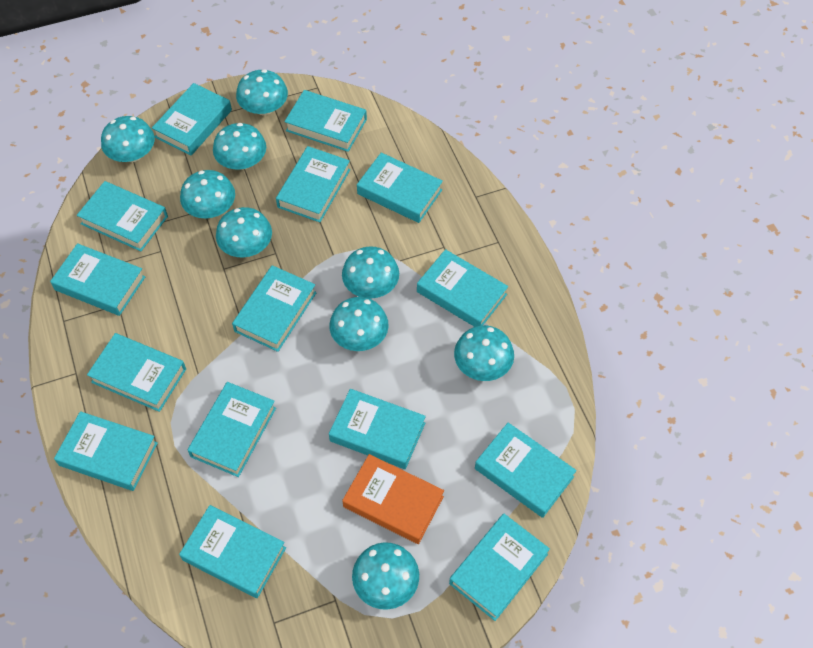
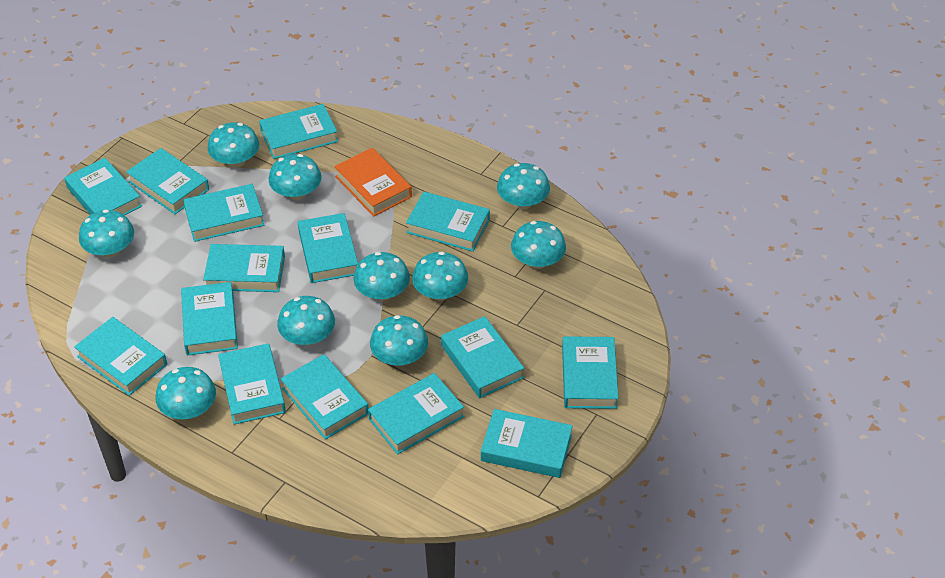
turquoise mushroom: 9 -> 10

